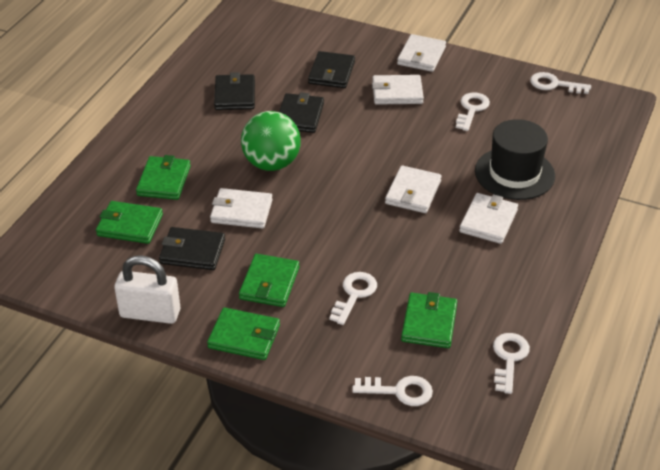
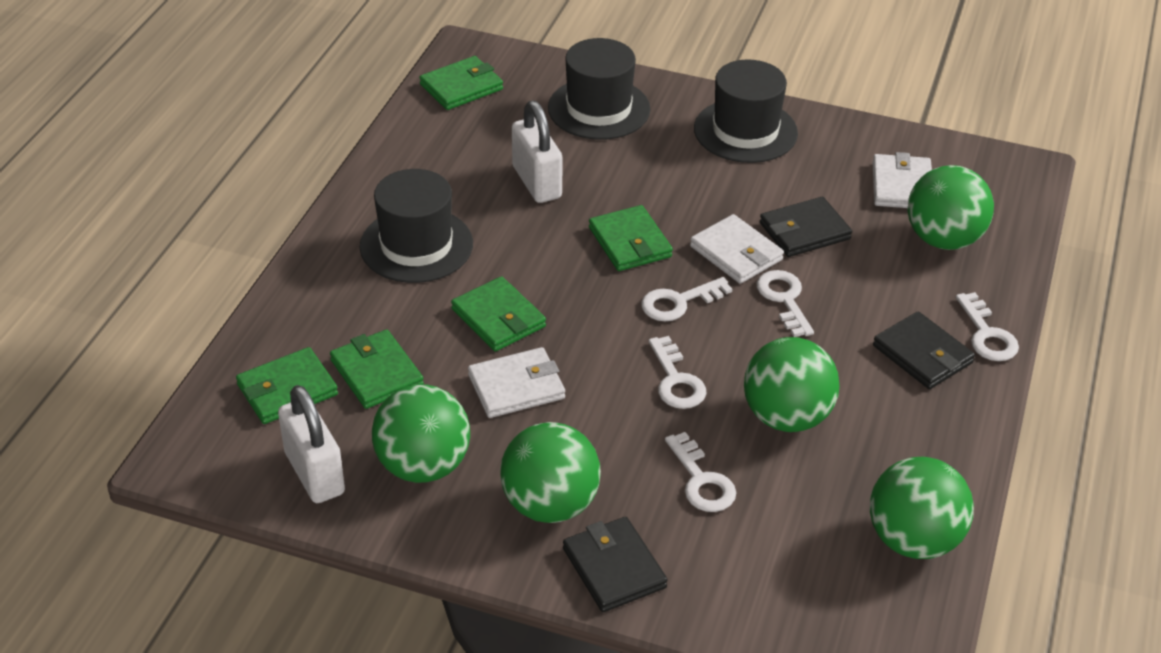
black hat: 1 -> 3
black wallet: 4 -> 3
green ball: 1 -> 5
white padlock: 1 -> 2
white wallet: 5 -> 3

